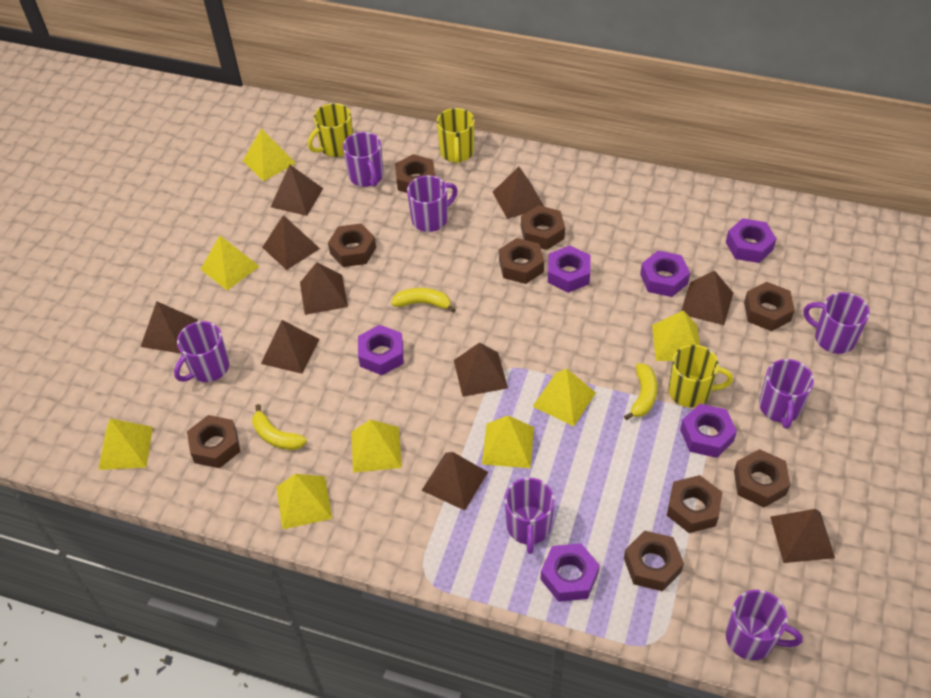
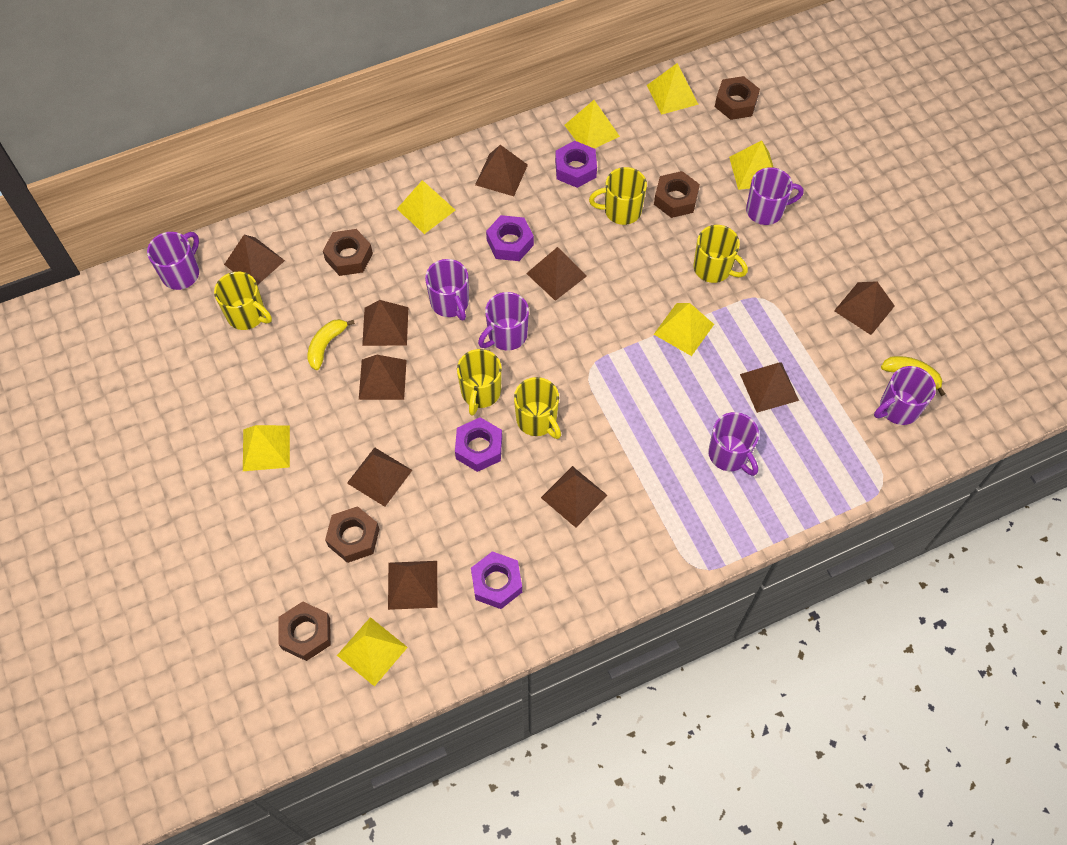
brown nut: 9 -> 5
purple mug: 7 -> 6
purple nut: 6 -> 4
yellow banana: 3 -> 2
yellow mug: 3 -> 5
yellow pyramid: 8 -> 7

